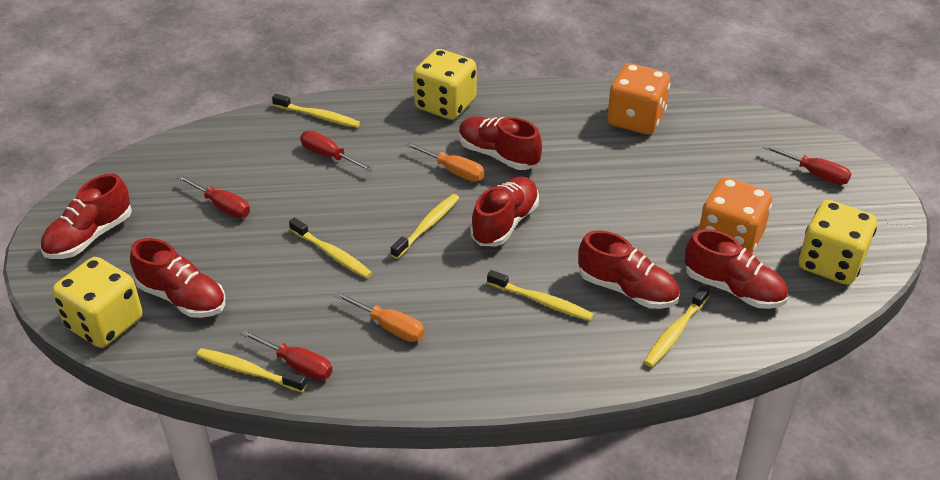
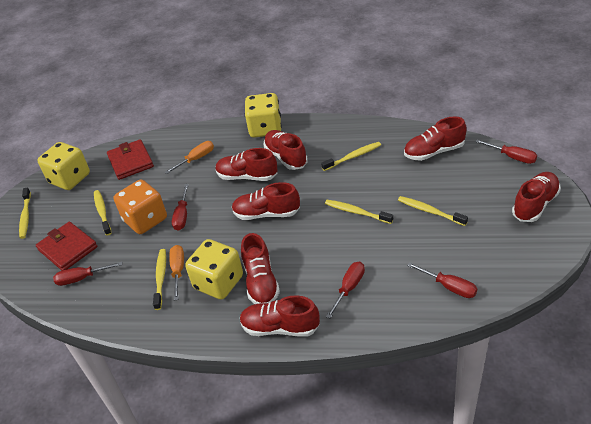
orange dice: 2 -> 1
red screwdriver: 4 -> 5
red shoe: 6 -> 7
red wallet: 0 -> 2

